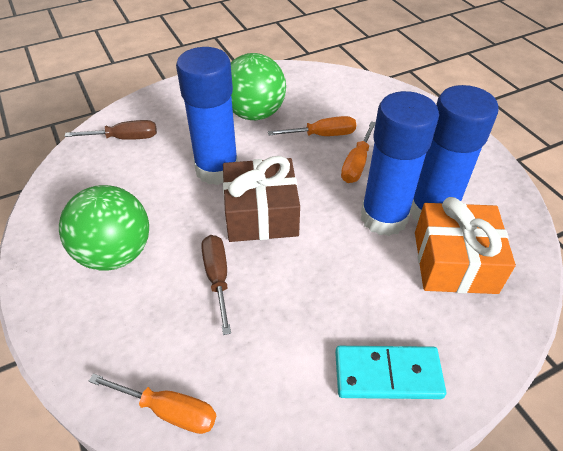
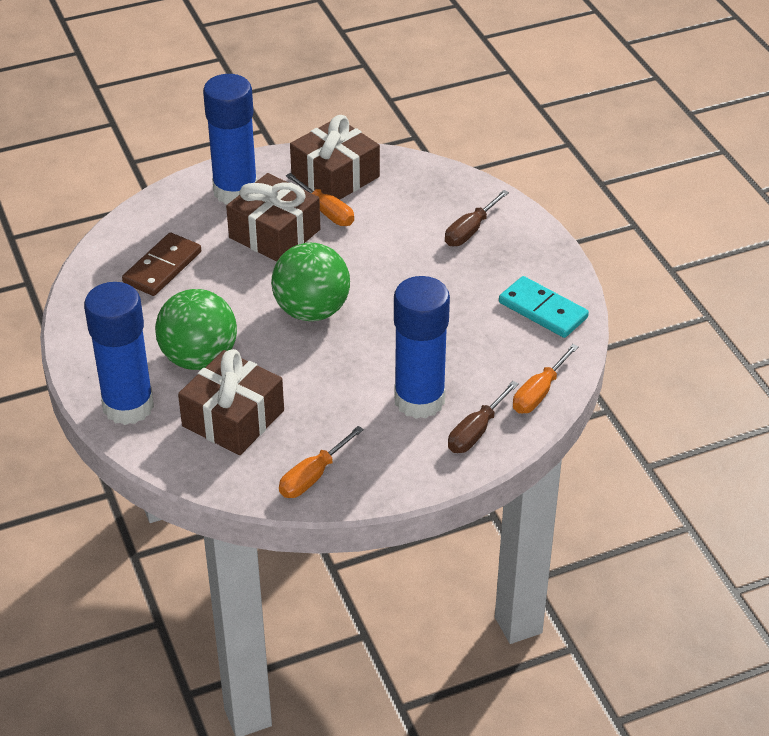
brown domino: 0 -> 1
brown gift: 1 -> 3
orange gift: 1 -> 0

